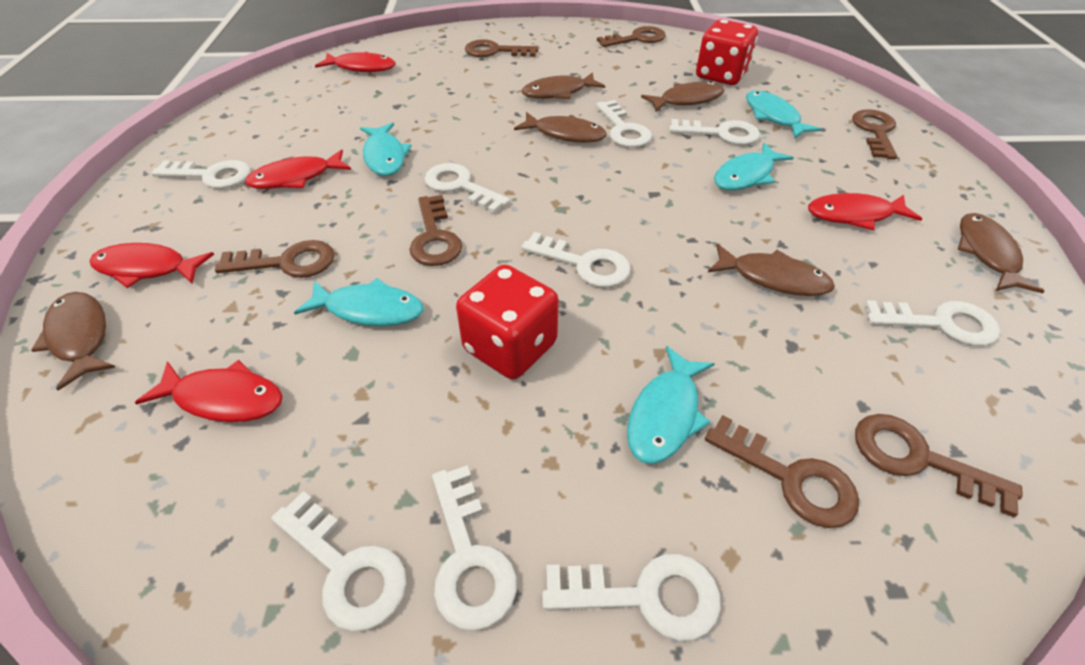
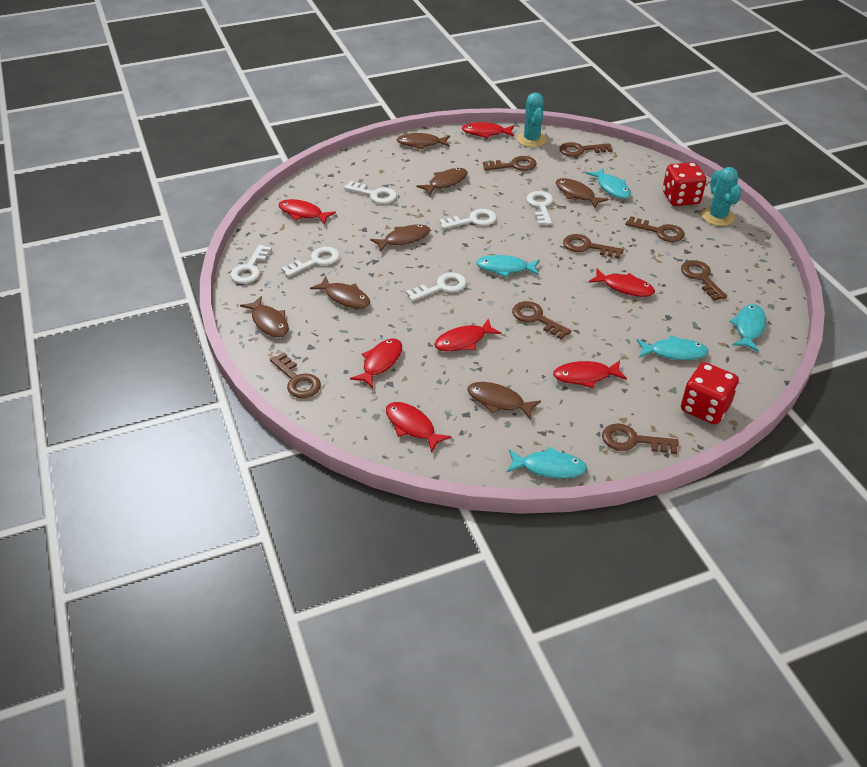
brown fish: 6 -> 7
brown key: 7 -> 8
red fish: 5 -> 7
turquoise cactus: 0 -> 2
white key: 9 -> 6

